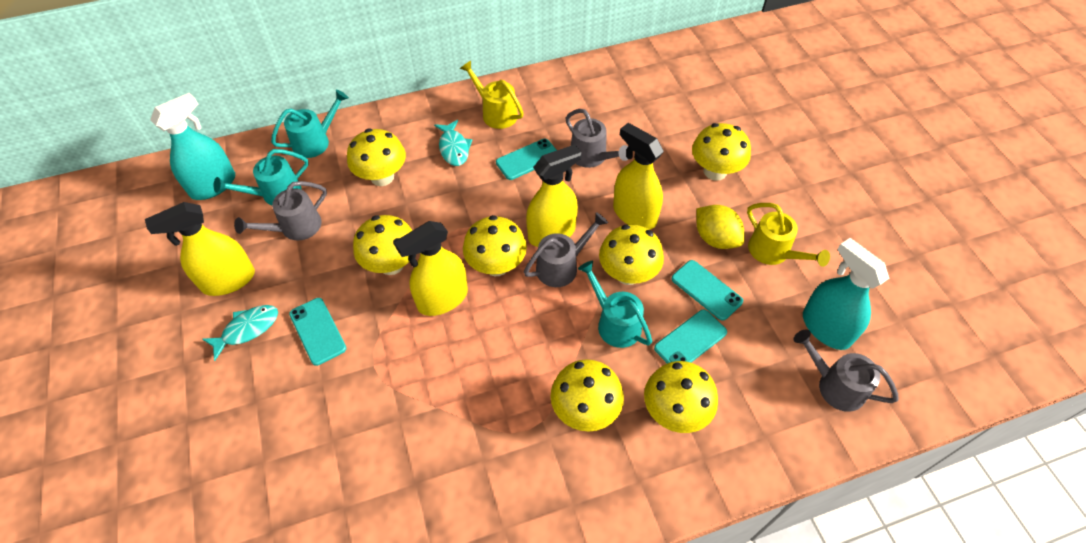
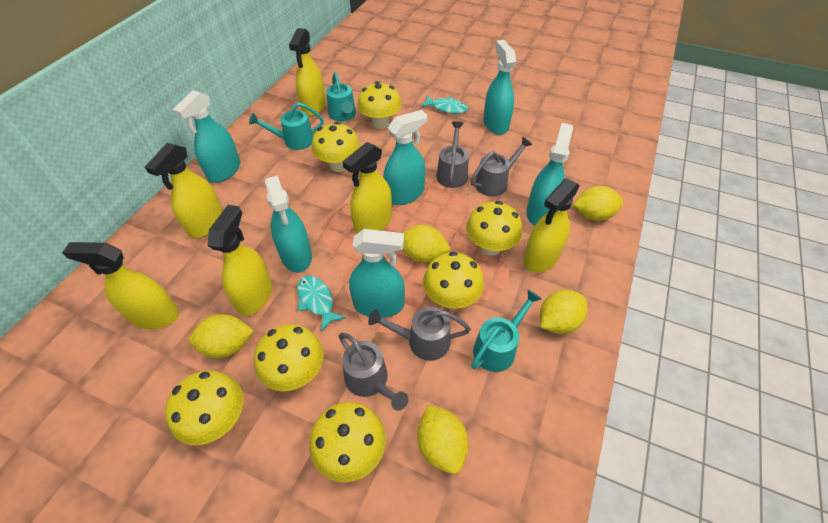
turquoise phone: 4 -> 0
turquoise spray bottle: 2 -> 6
yellow lemon: 1 -> 5
yellow spray bottle: 4 -> 6
yellow watering can: 2 -> 0

